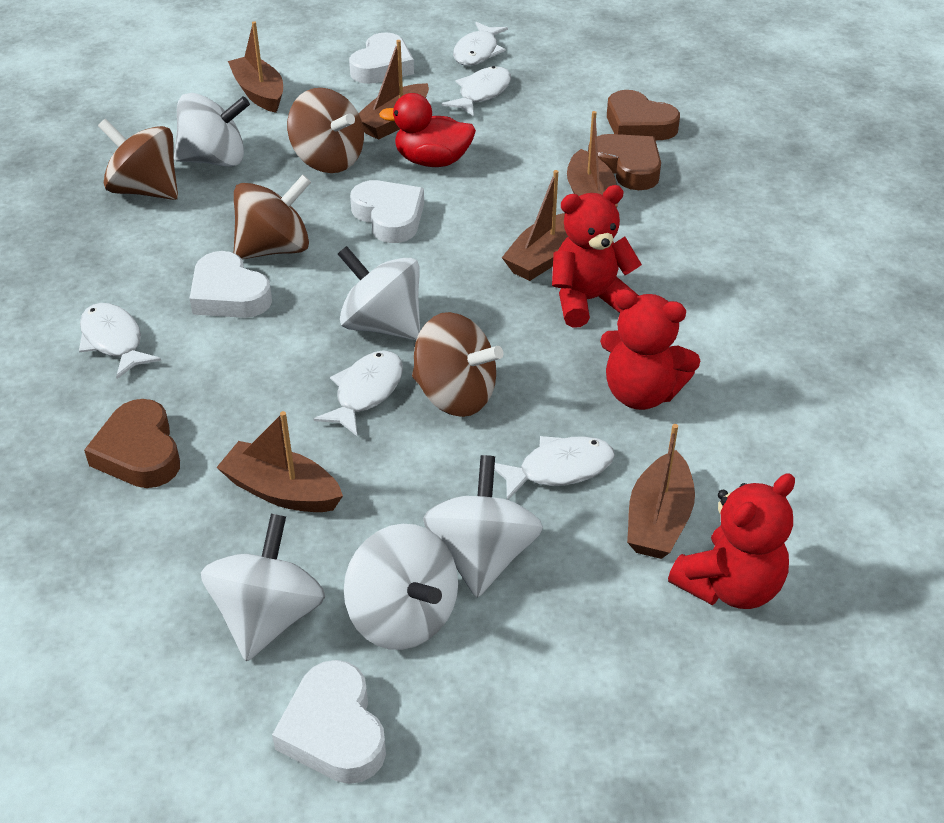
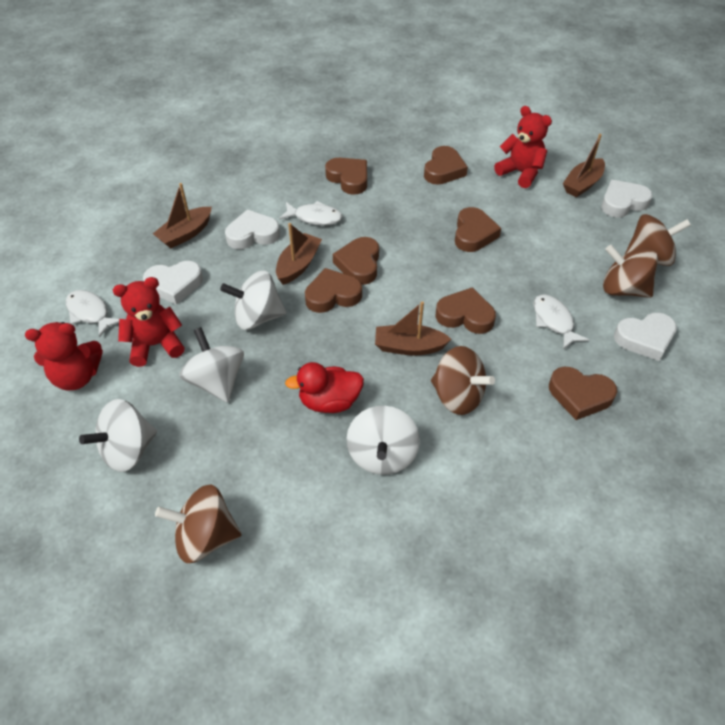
brown boat: 6 -> 4
brown heart: 3 -> 7
white fish: 5 -> 3
white spinning top: 5 -> 4

